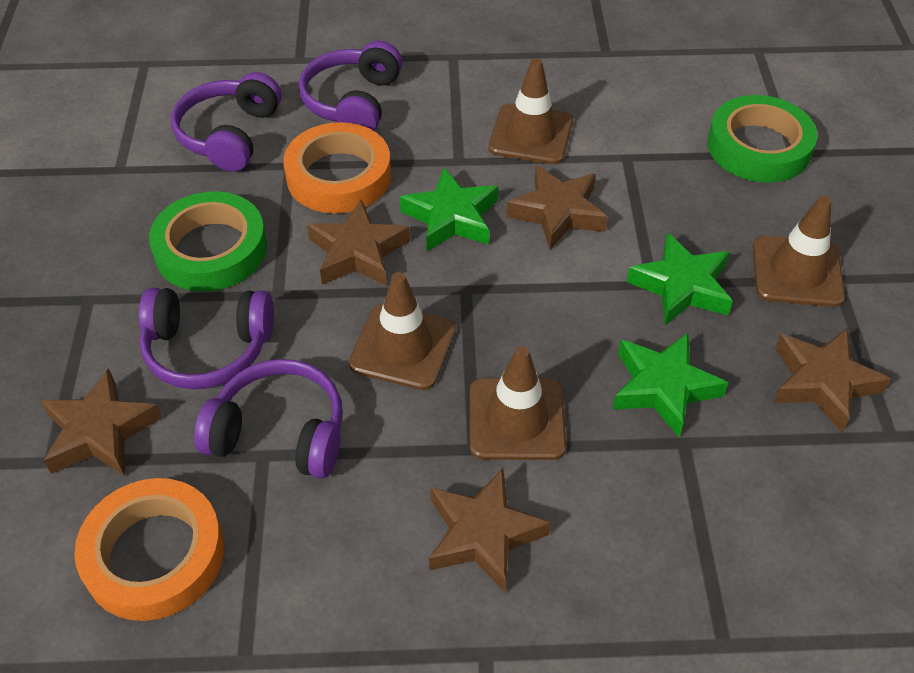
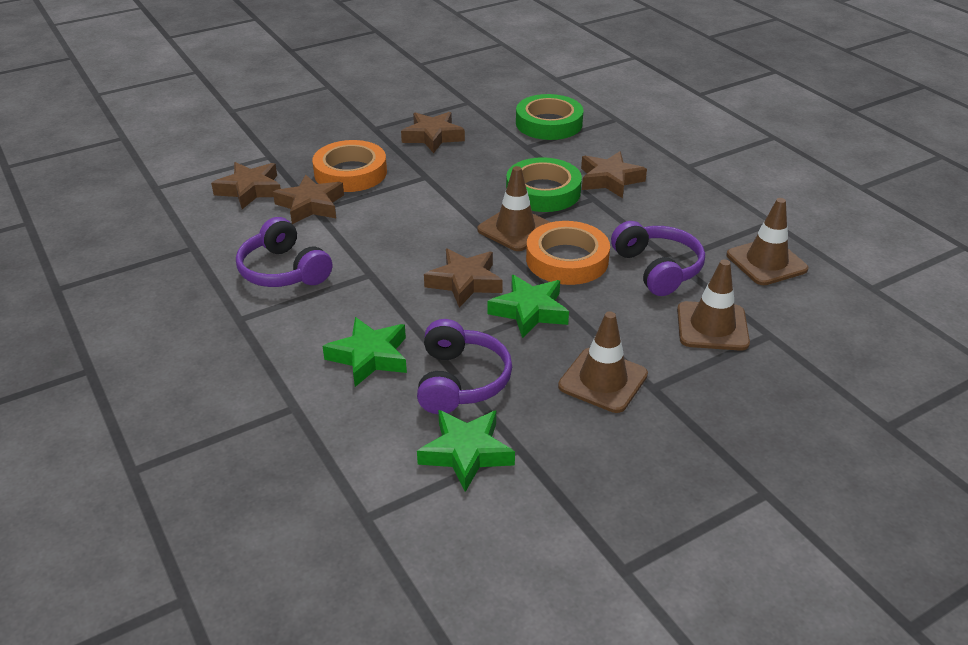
purple headphones: 4 -> 3

